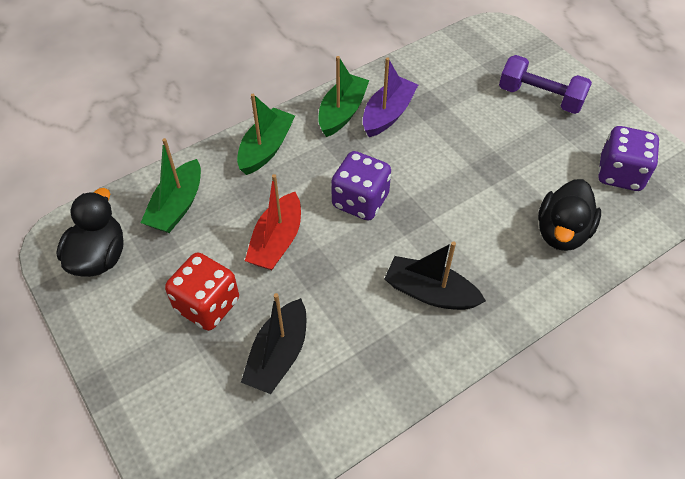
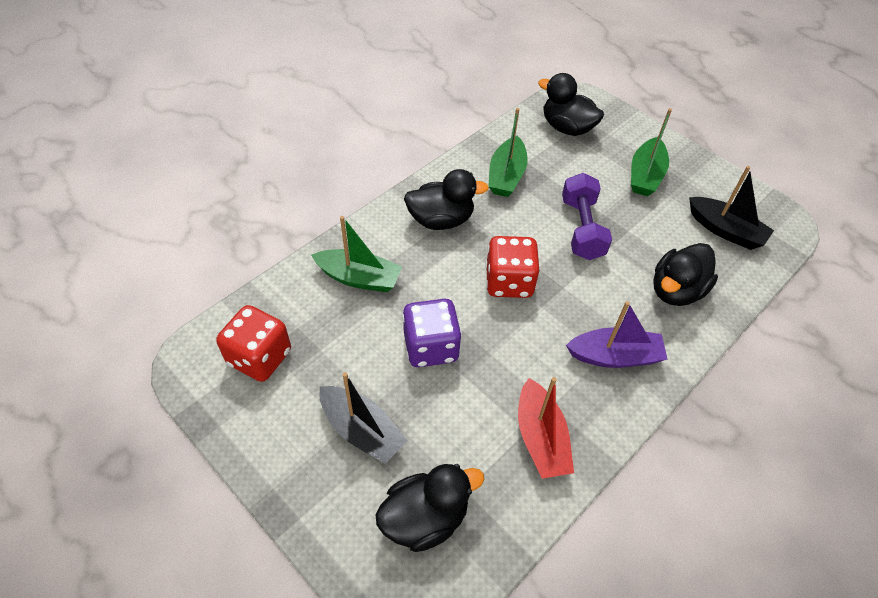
black duck: 2 -> 4
purple dice: 2 -> 1
red dice: 1 -> 2

